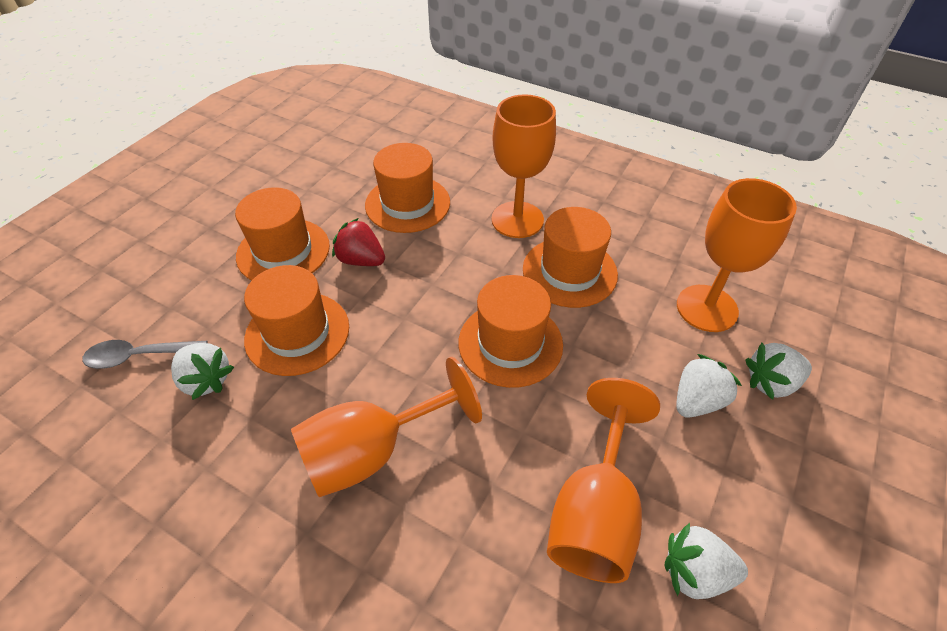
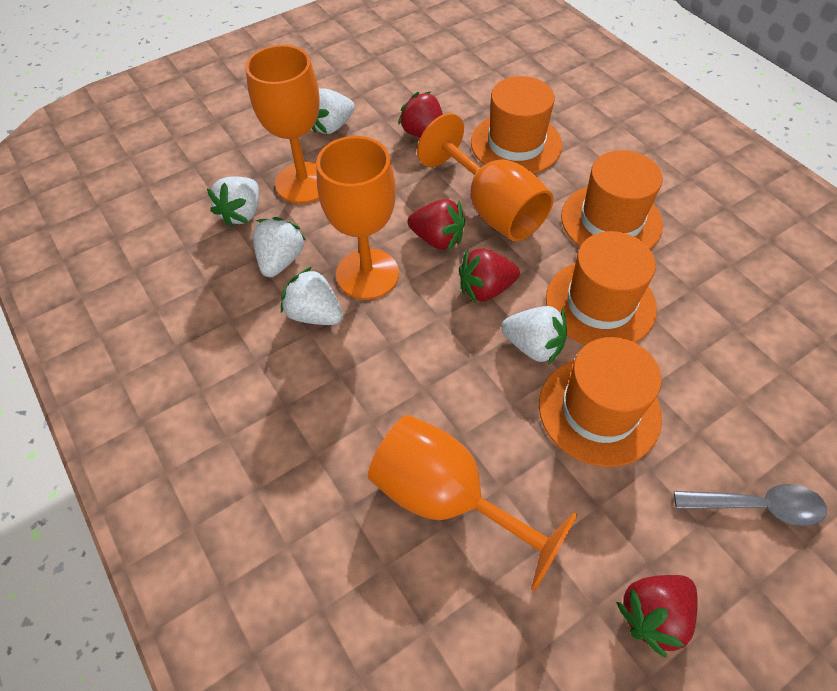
orange hat: 5 -> 4
red strawberry: 1 -> 4
white strawberry: 4 -> 5

